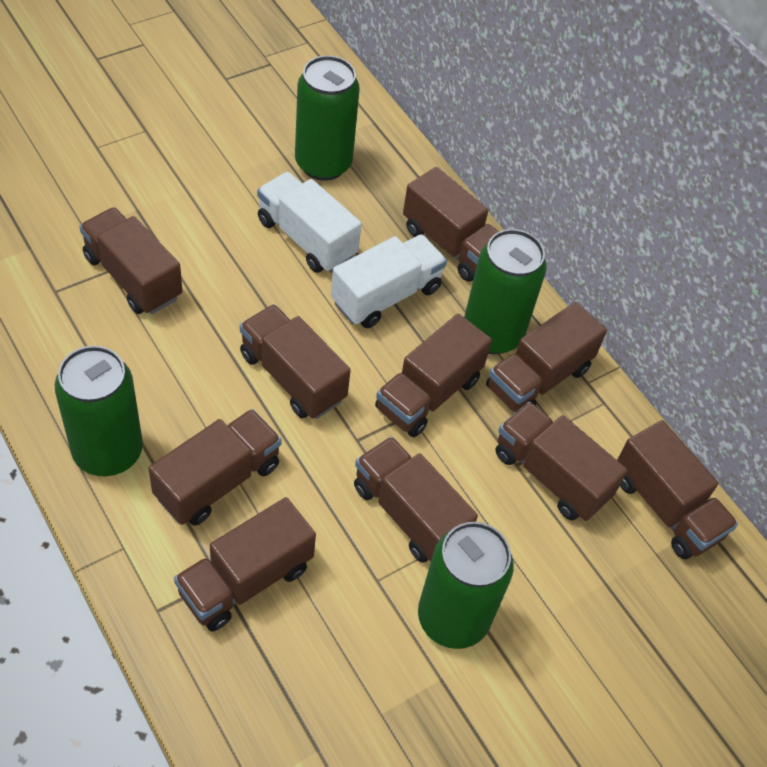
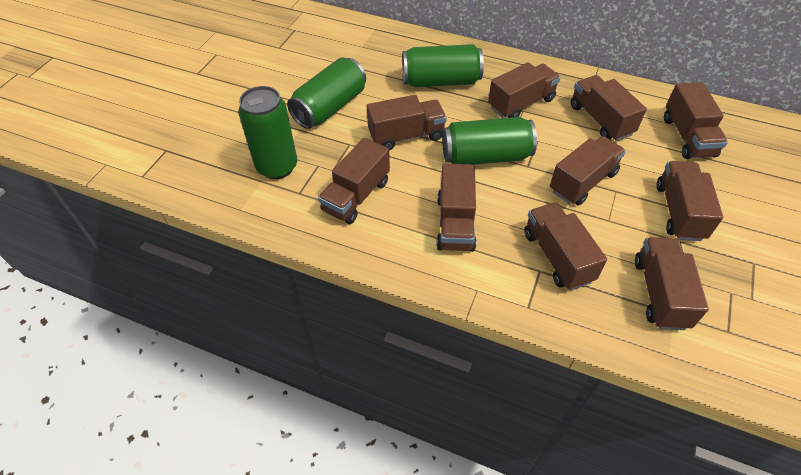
white truck: 2 -> 0

